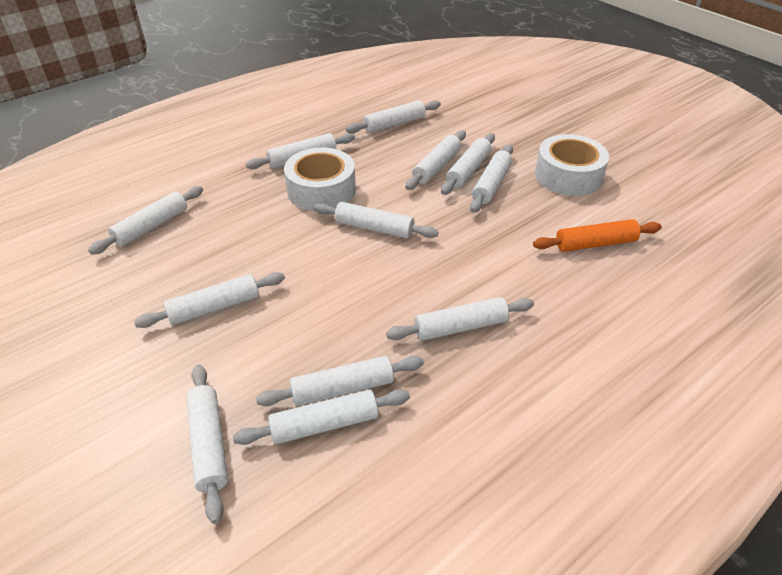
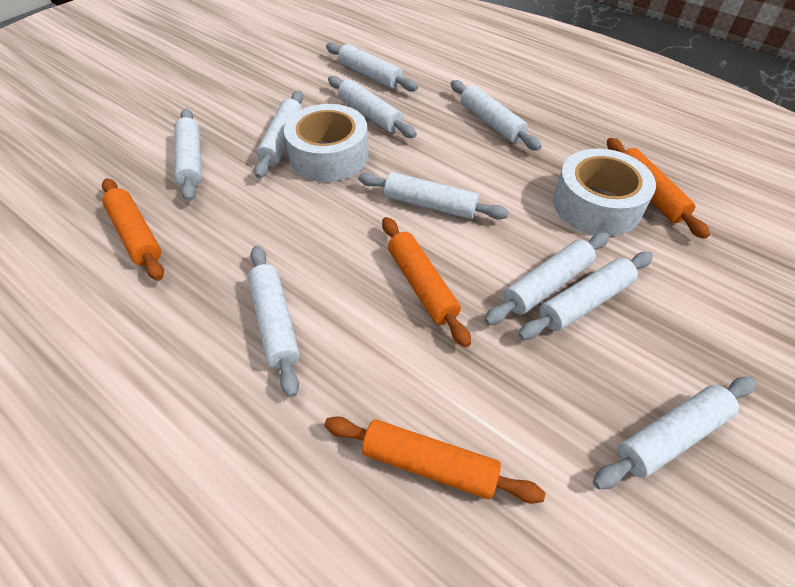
orange rolling pin: 1 -> 4
white rolling pin: 12 -> 10

